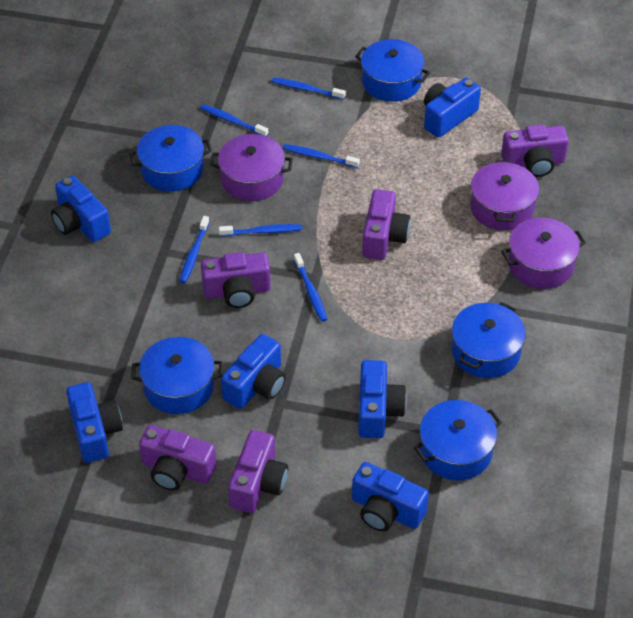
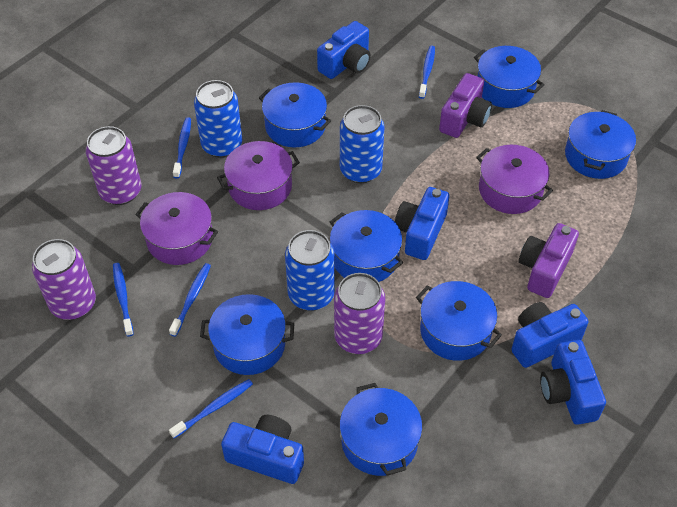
blue camera: 6 -> 5
blue can: 0 -> 3
blue pot: 5 -> 7
blue toothbrush: 6 -> 5
purple camera: 5 -> 2
purple can: 0 -> 3

